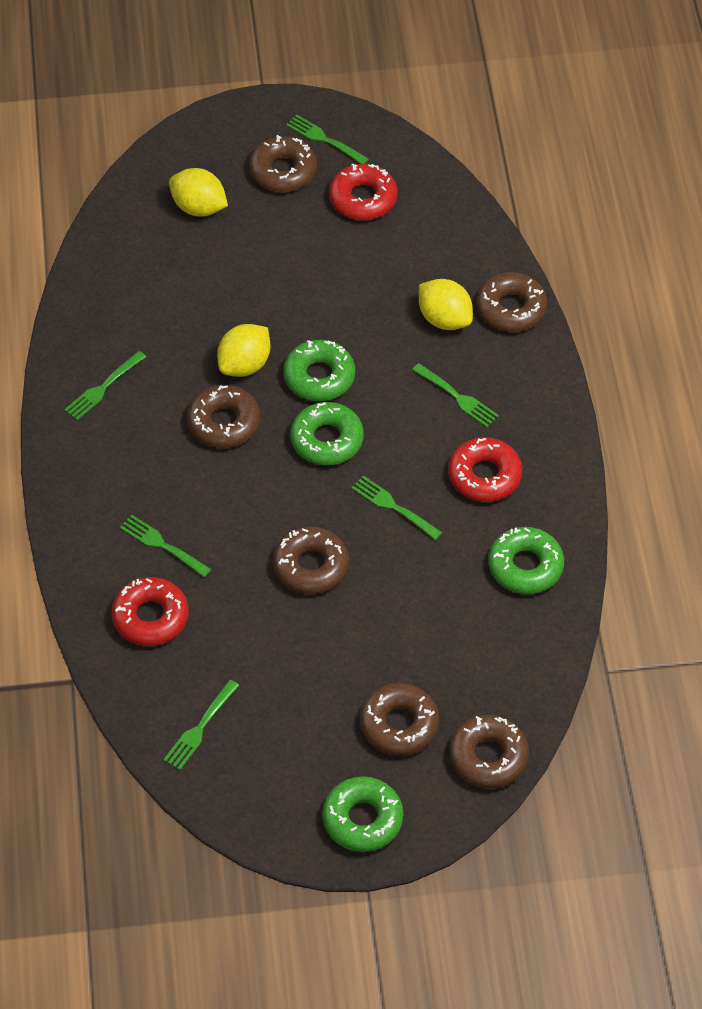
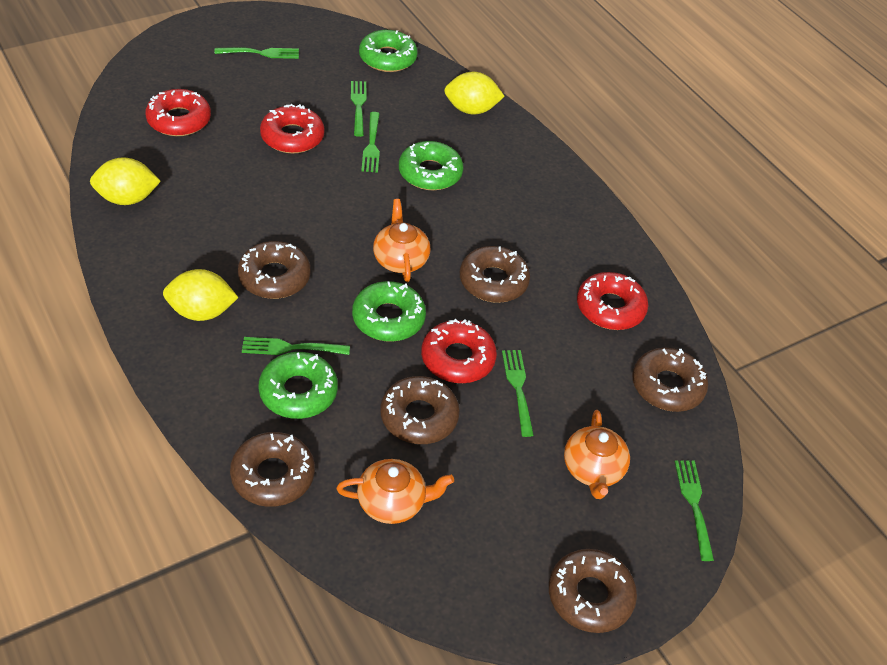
orange teapot: 0 -> 3
red donut: 3 -> 4

